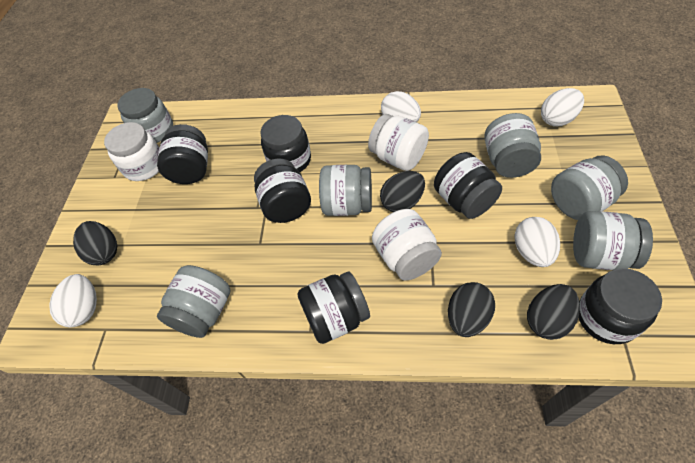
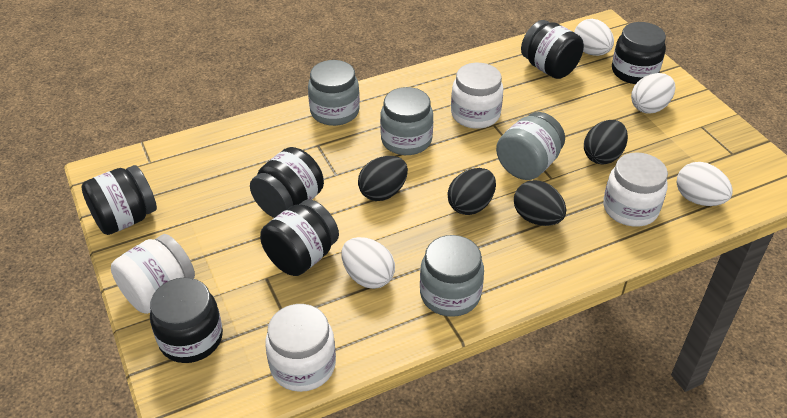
grey jar: 6 -> 4
white jar: 3 -> 4

